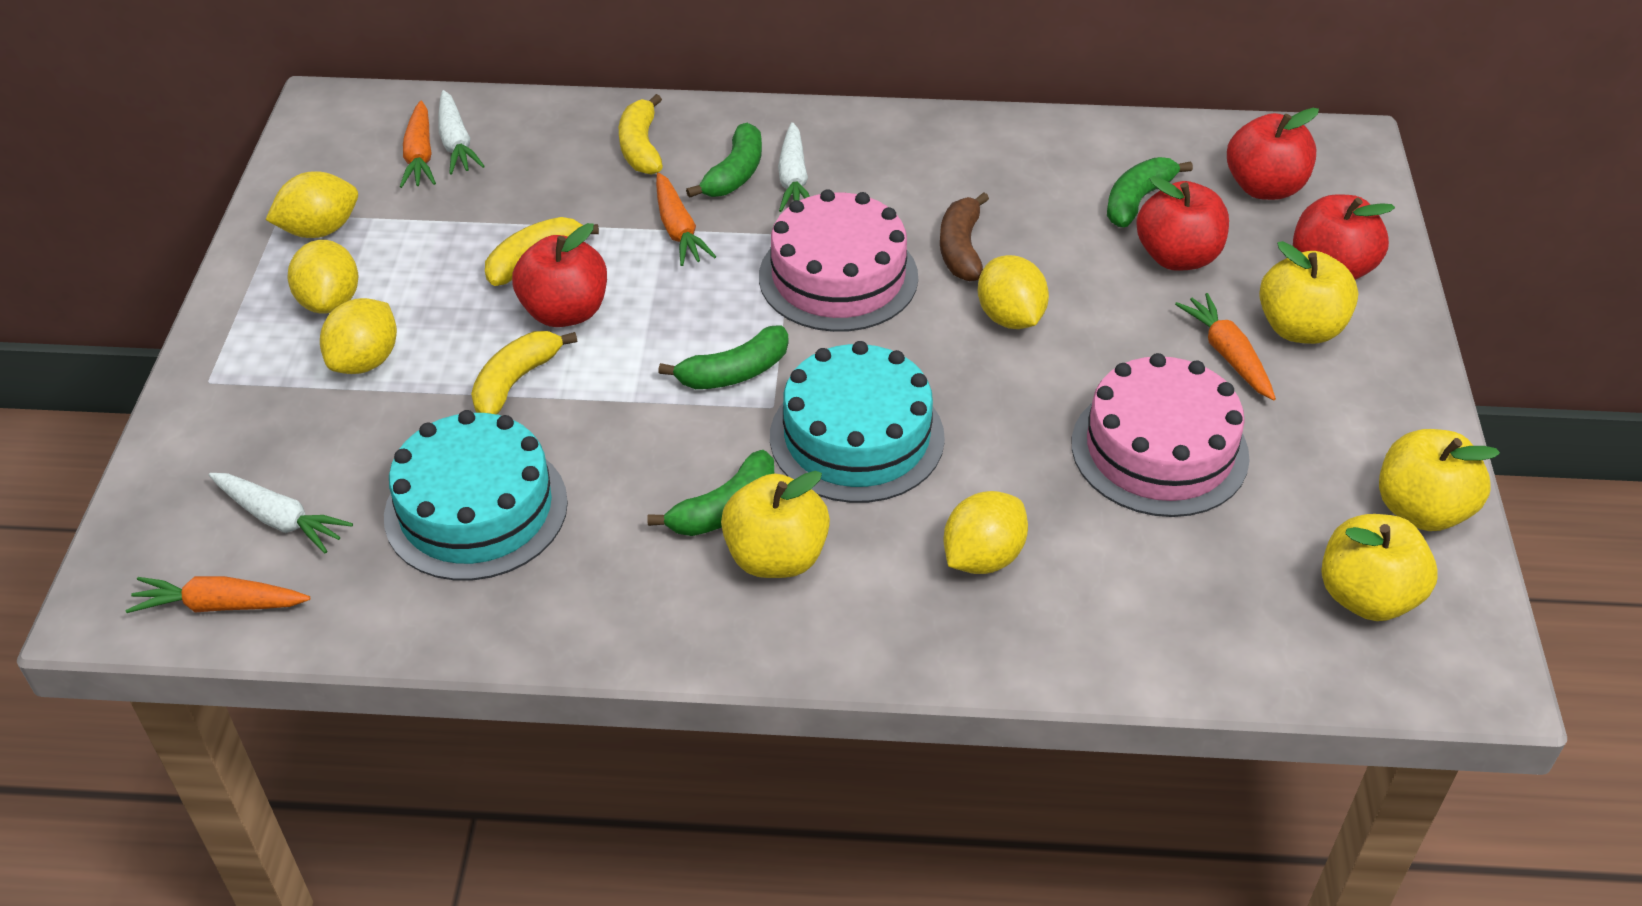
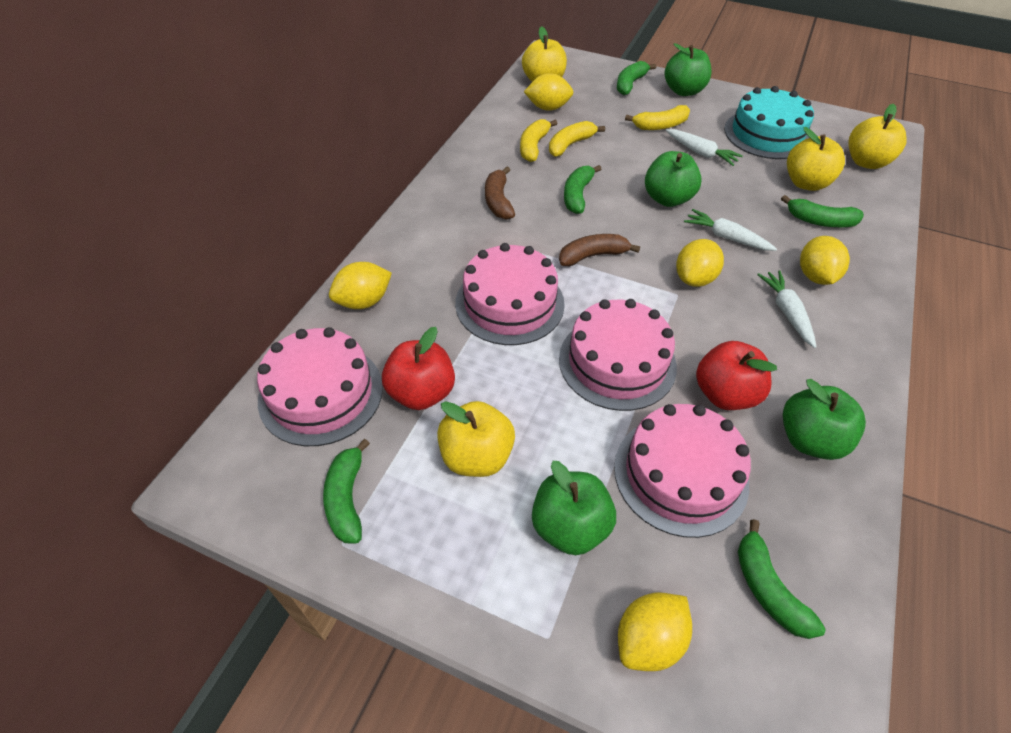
brown banana: 1 -> 2
green apple: 0 -> 4
green banana: 4 -> 5
orange carrot: 4 -> 0
pink cake: 2 -> 4
red apple: 4 -> 2
turquoise cake: 2 -> 1

